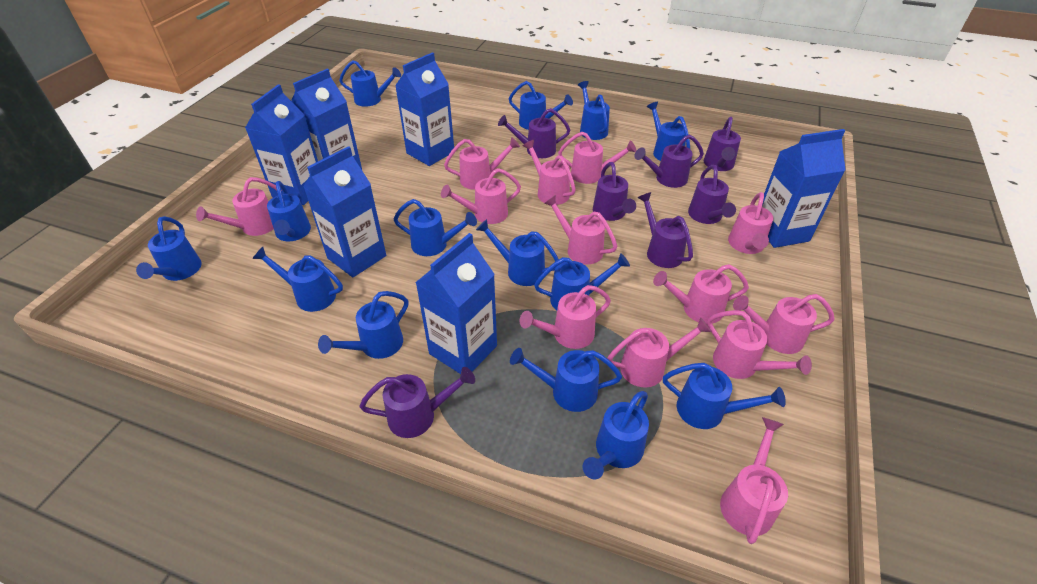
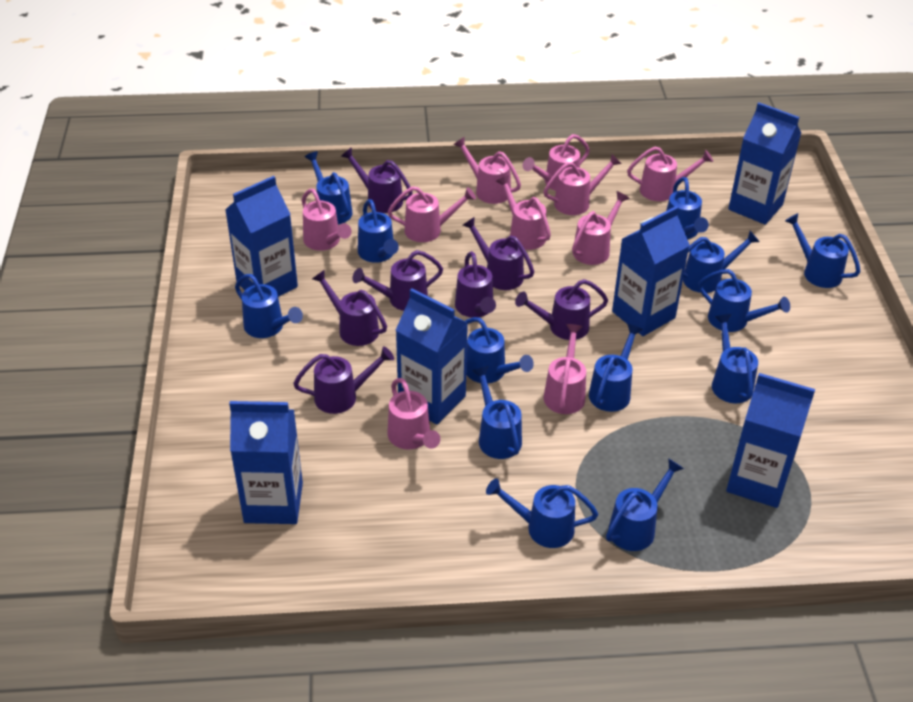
blue watering can: 14 -> 13
pink watering can: 13 -> 10

